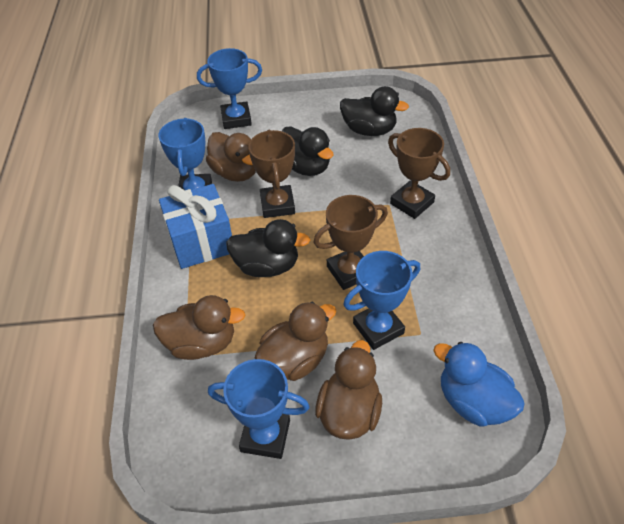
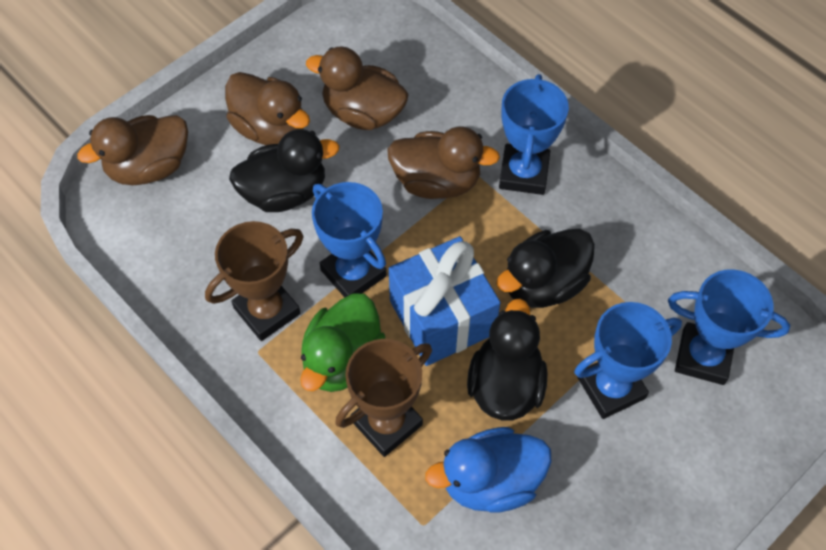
brown trophy: 3 -> 2
green duck: 0 -> 1

